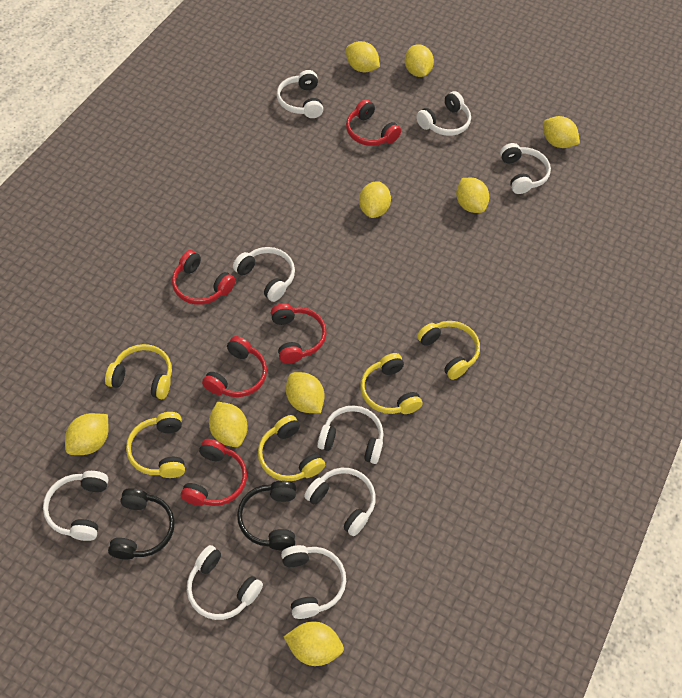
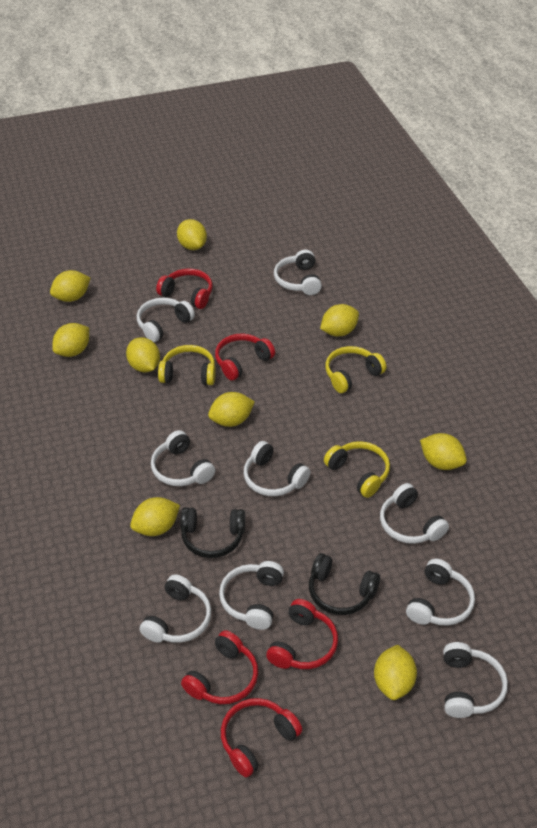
yellow headphones: 5 -> 3

